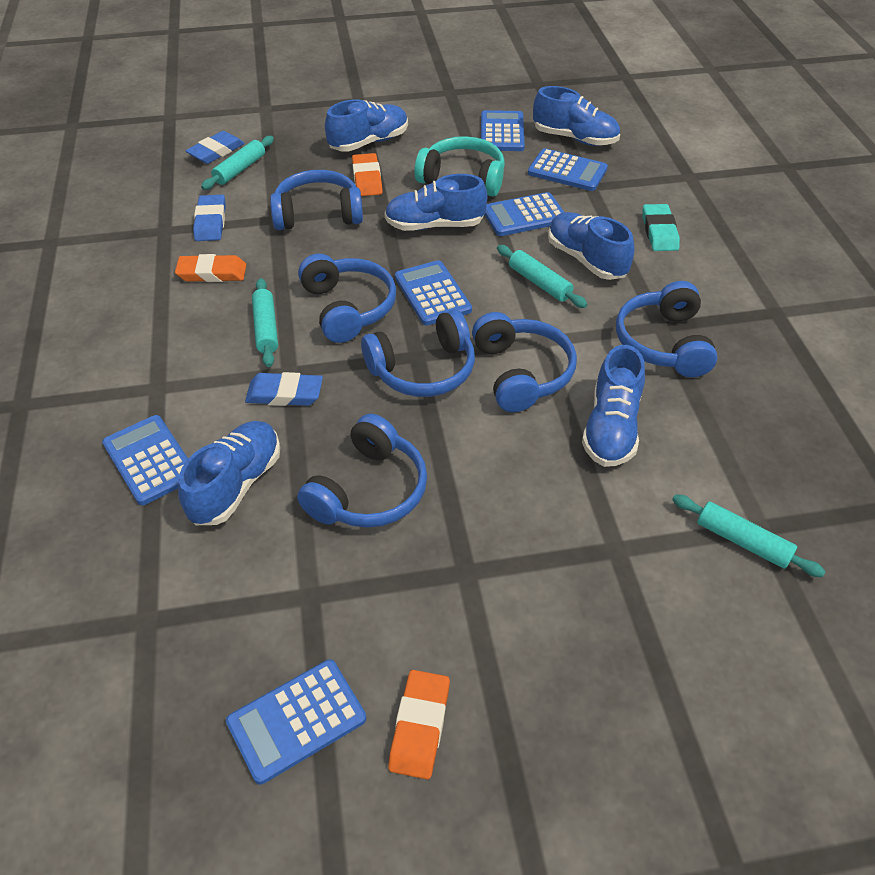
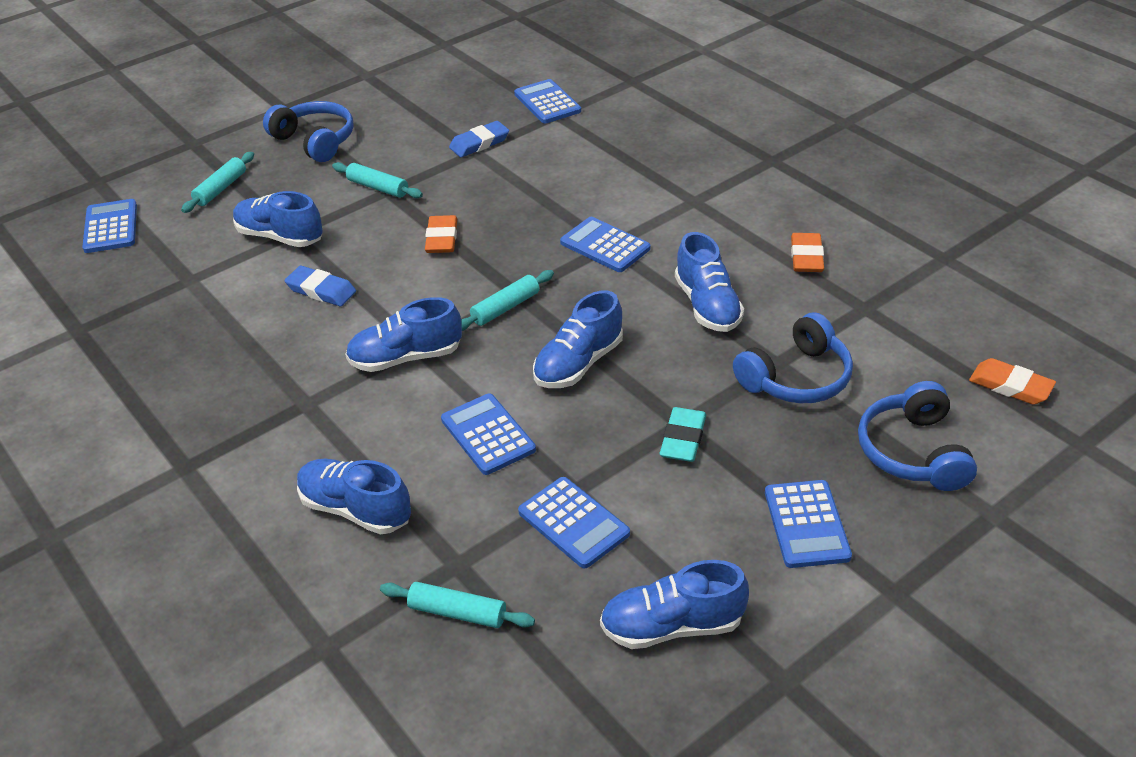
blue eraser: 3 -> 2
blue headphones: 6 -> 3
turquoise headphones: 1 -> 0

